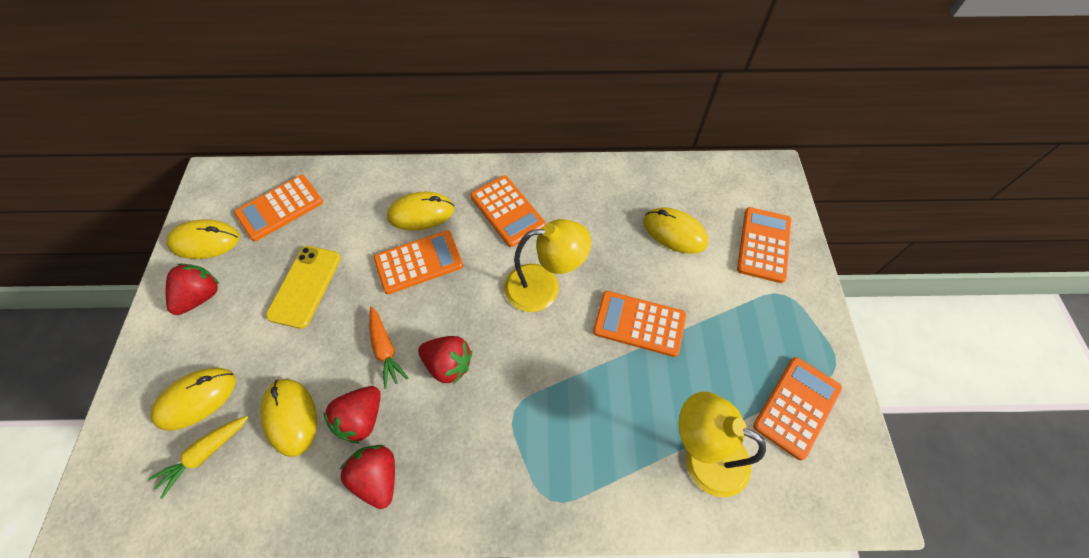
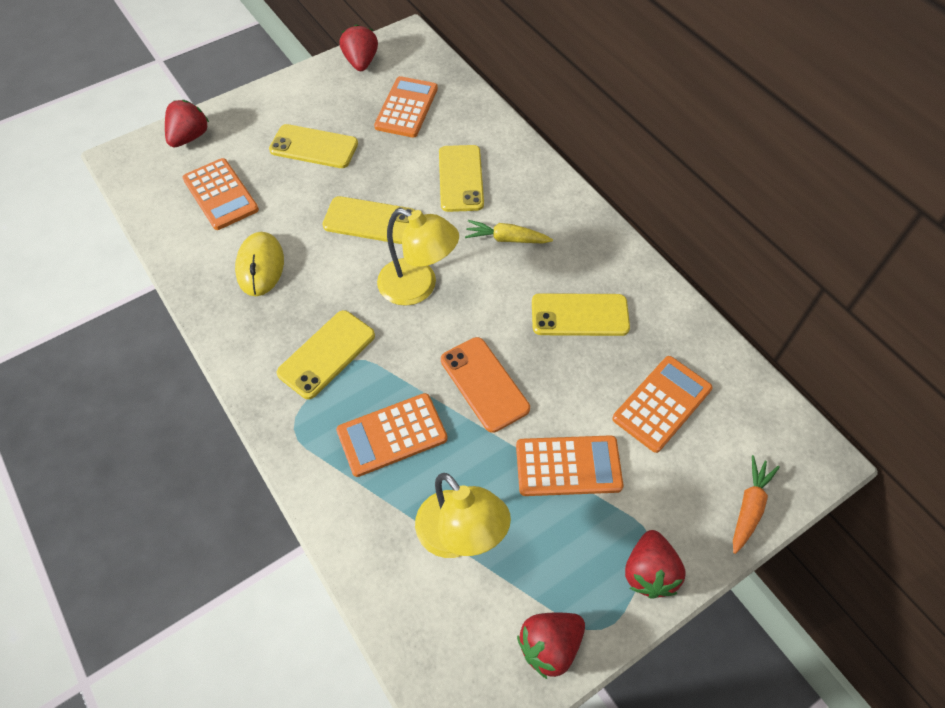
orange calculator: 6 -> 5
orange phone: 0 -> 1
yellow mouse: 5 -> 1
yellow phone: 1 -> 5

